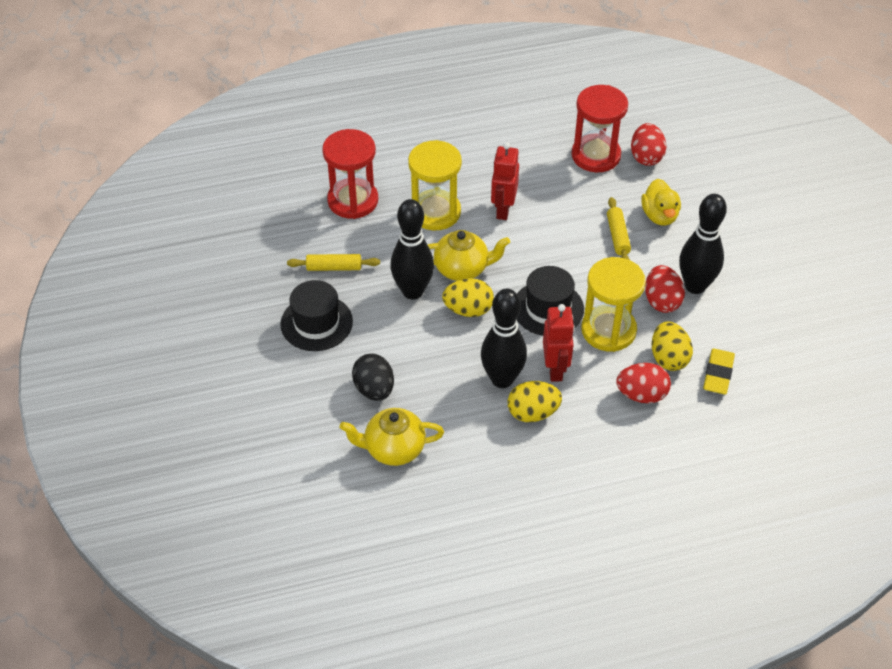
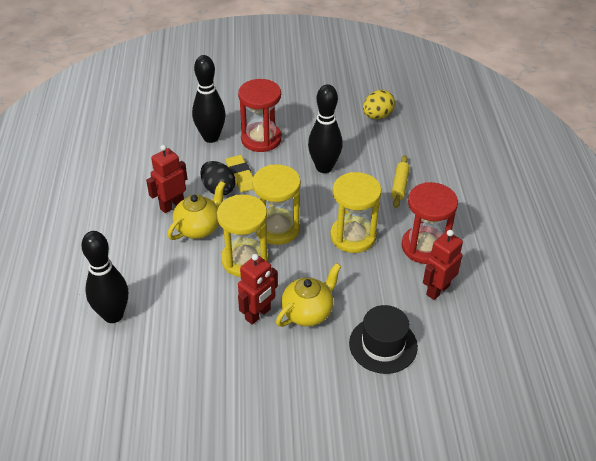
black hat: 2 -> 1
red egg: 3 -> 0
red robot: 2 -> 3
yellow duck: 1 -> 0
yellow egg: 3 -> 1
yellow hourglass: 2 -> 3
yellow rolling pin: 2 -> 1

